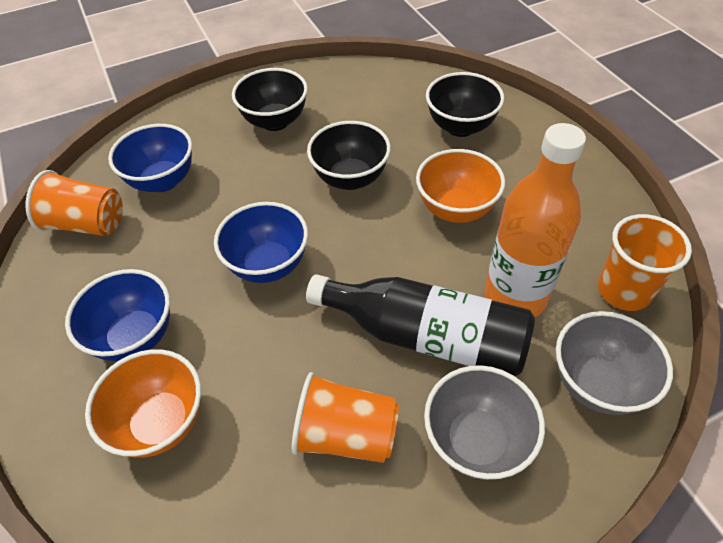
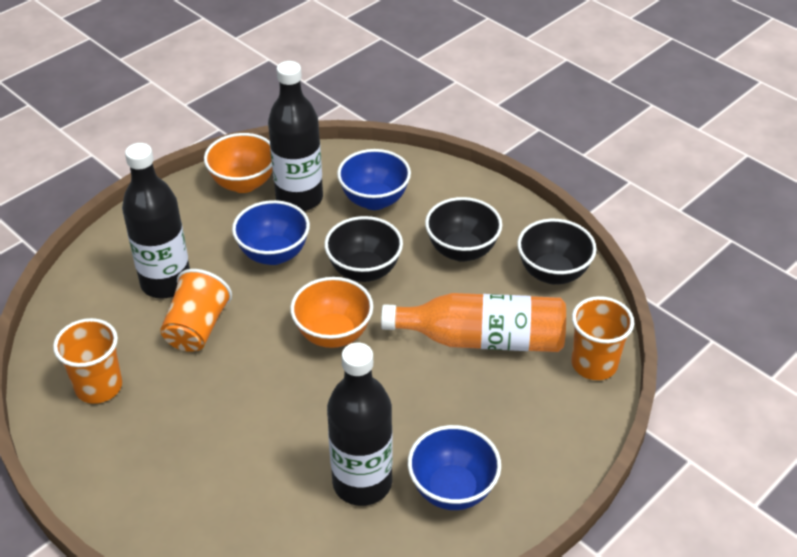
black bottle: 1 -> 3
grey bowl: 2 -> 0

